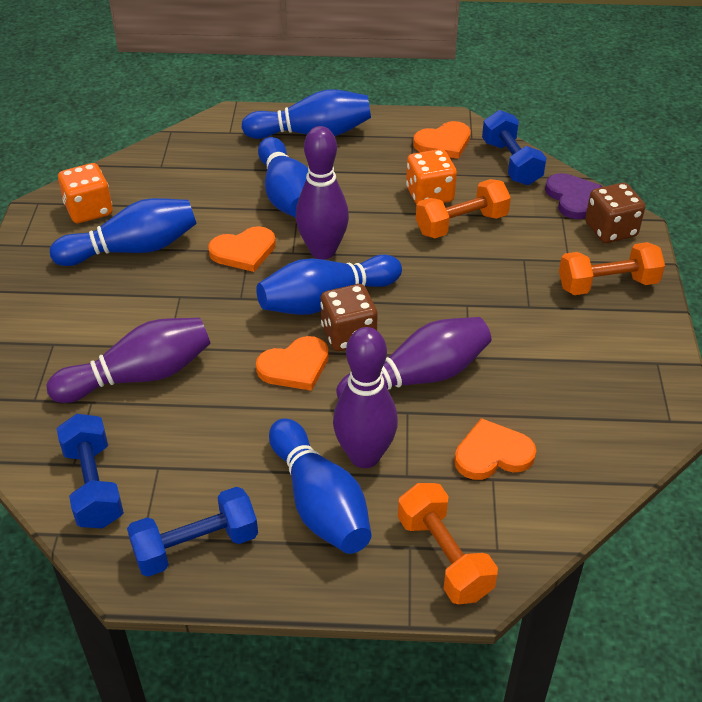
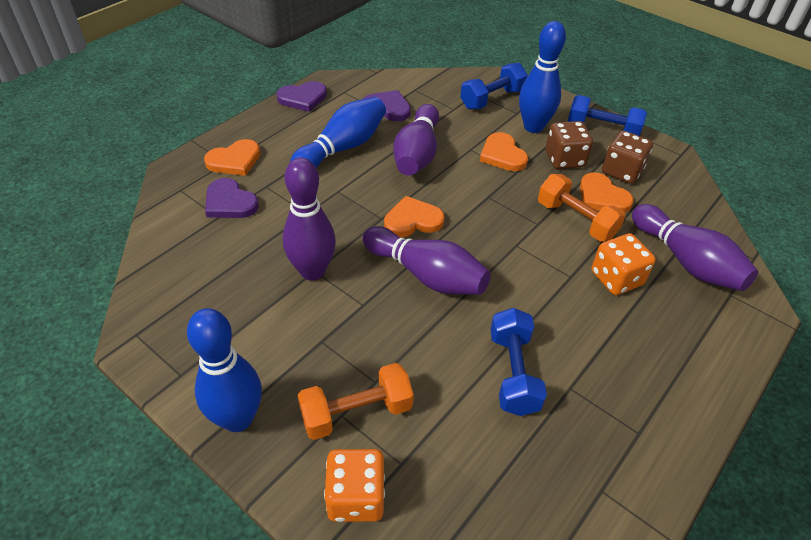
blue bowling pin: 5 -> 3
orange dumbbell: 3 -> 2
purple heart: 1 -> 3

